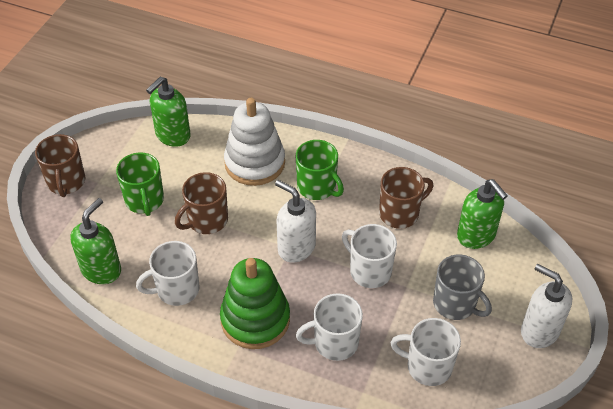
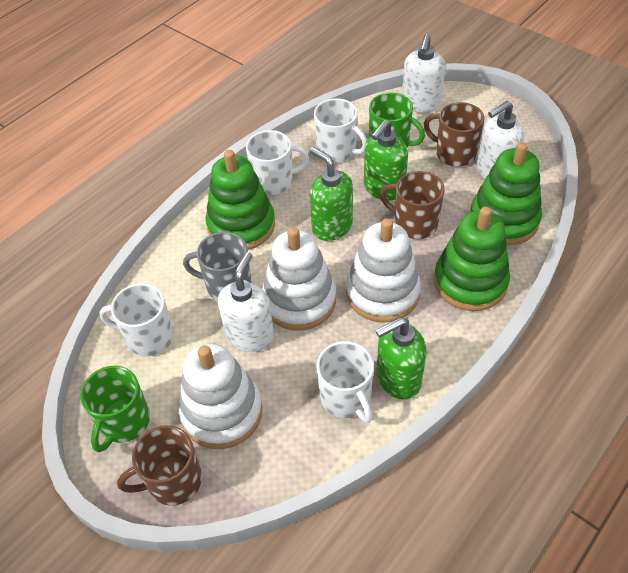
green stacking toy: 1 -> 3
white soap dispenser: 2 -> 3
white stacking toy: 1 -> 3

